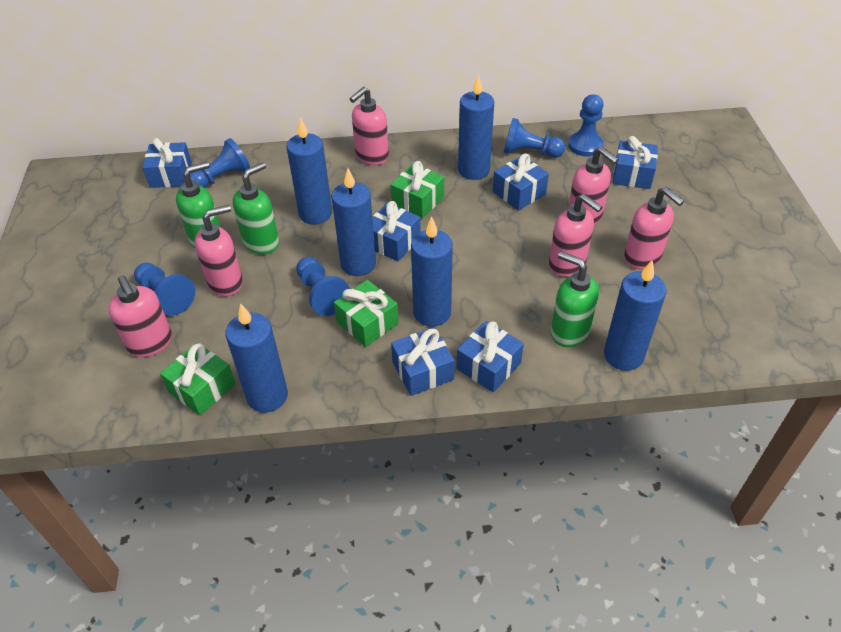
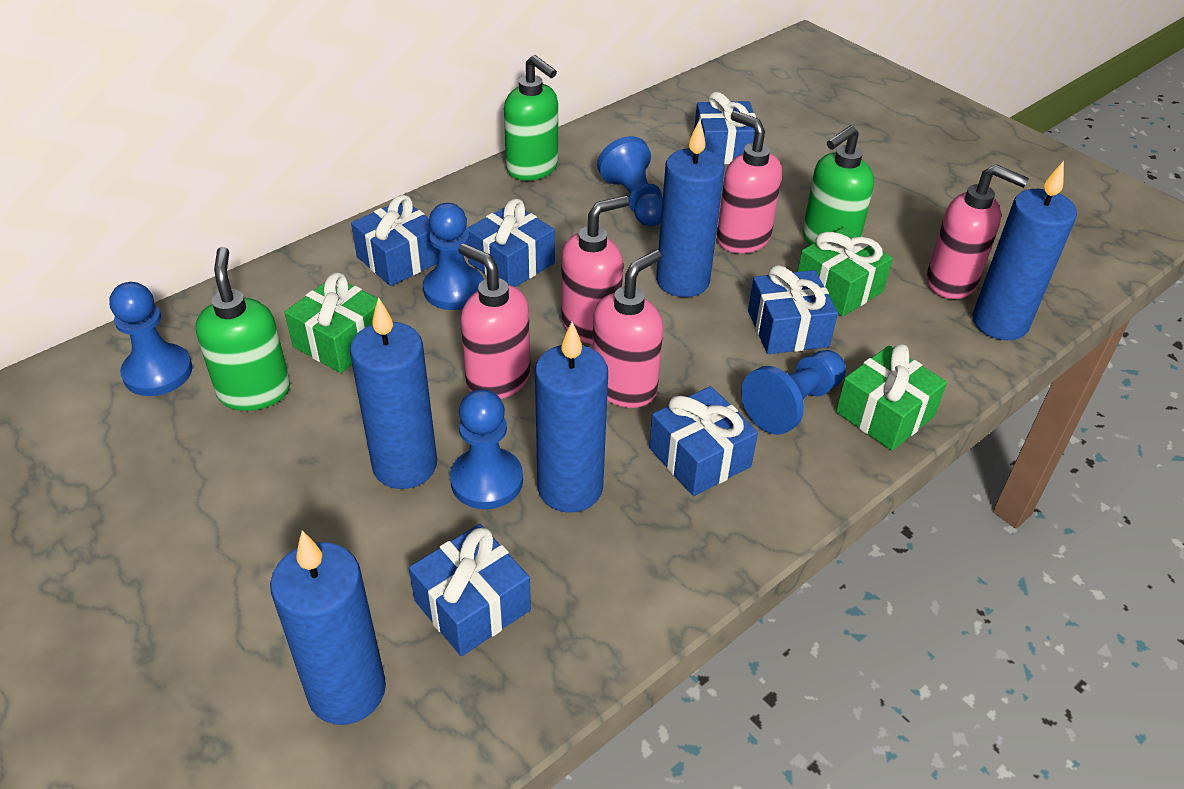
blue candle: 6 -> 5
pink soap dispenser: 6 -> 5

